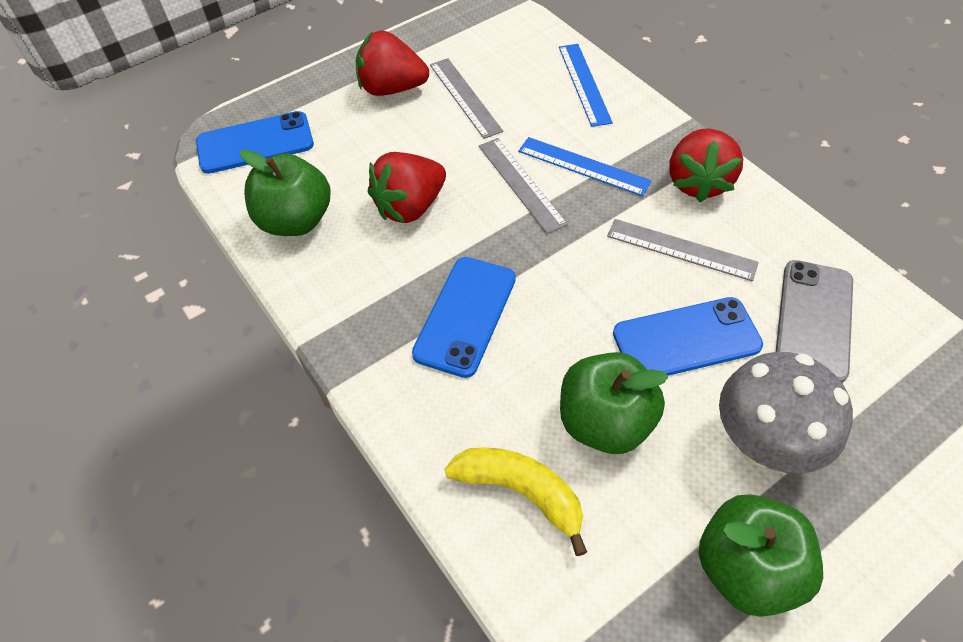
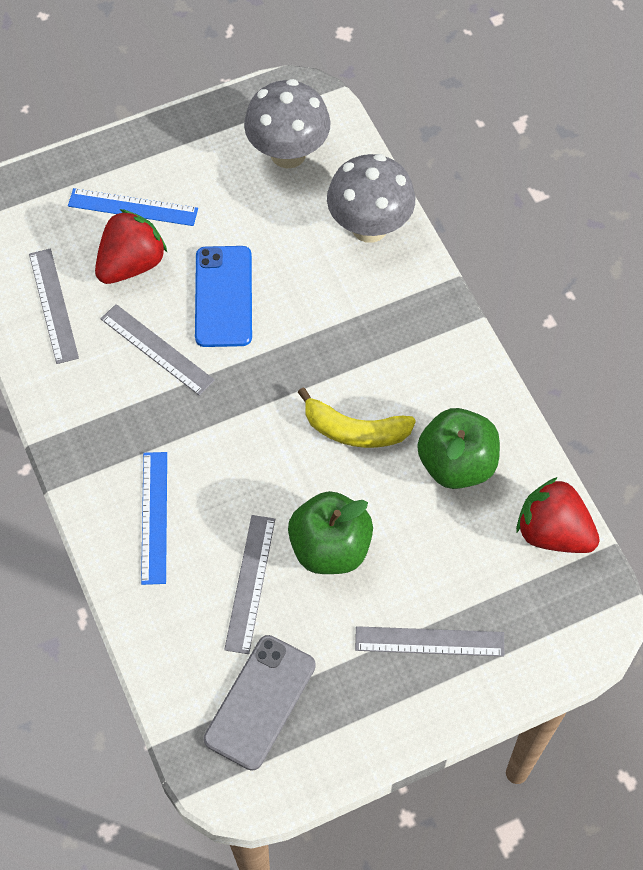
blue phone: 3 -> 1
green apple: 3 -> 2
grey mushroom: 1 -> 2
grey ruler: 3 -> 4
red strawberry: 3 -> 2

